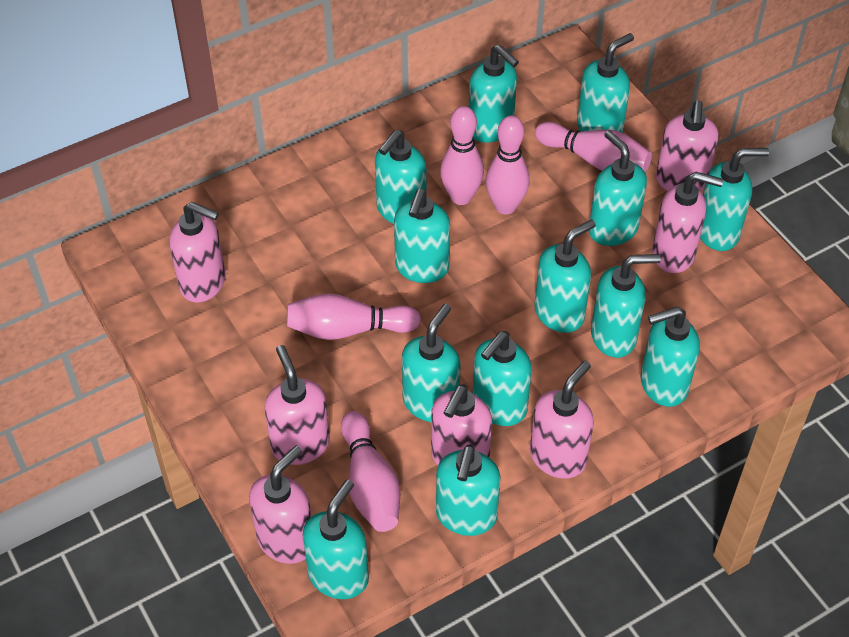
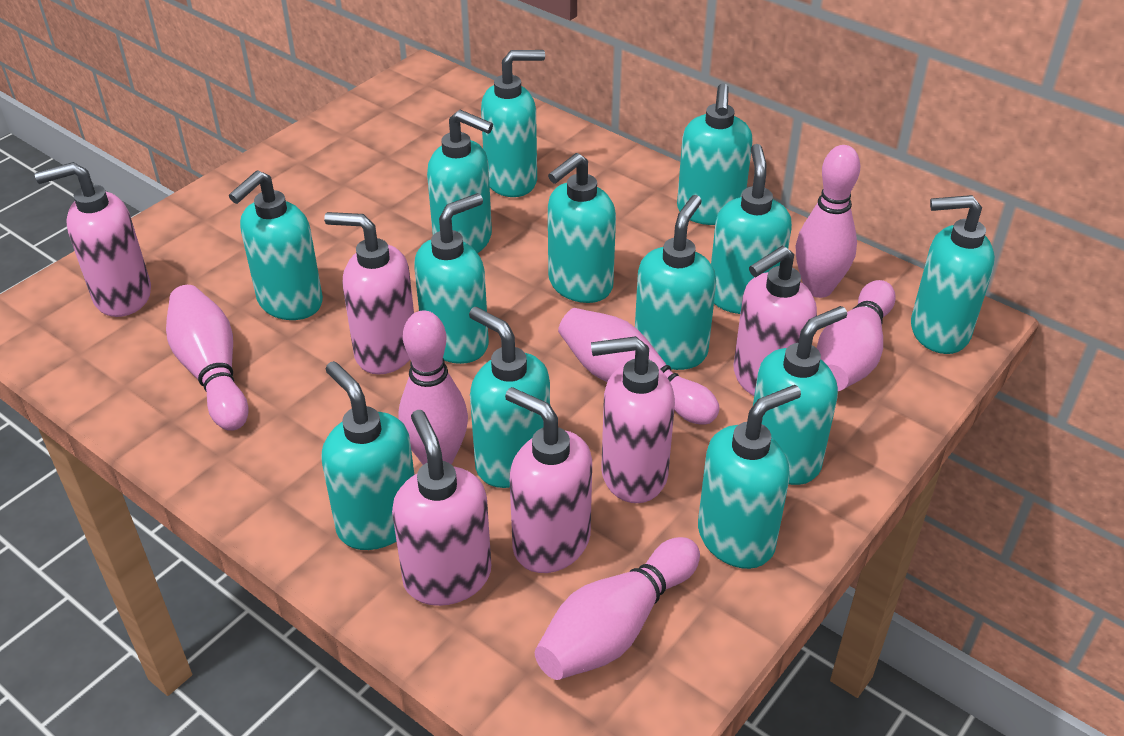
pink bowling pin: 5 -> 6
pink soap dispenser: 7 -> 6

